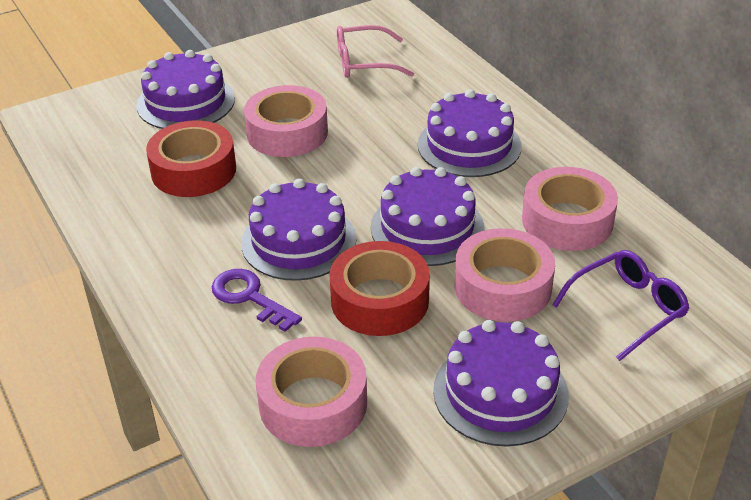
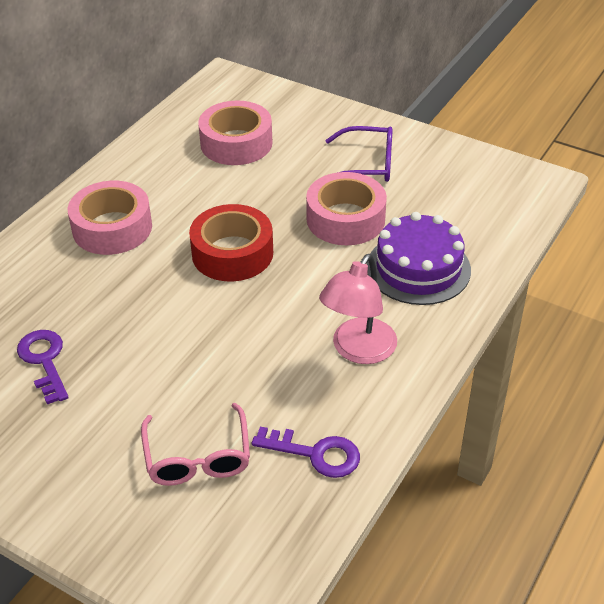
pink lamp: 0 -> 1
pink tape: 4 -> 3
purple cake: 5 -> 1
purple key: 1 -> 2
red tape: 2 -> 1

